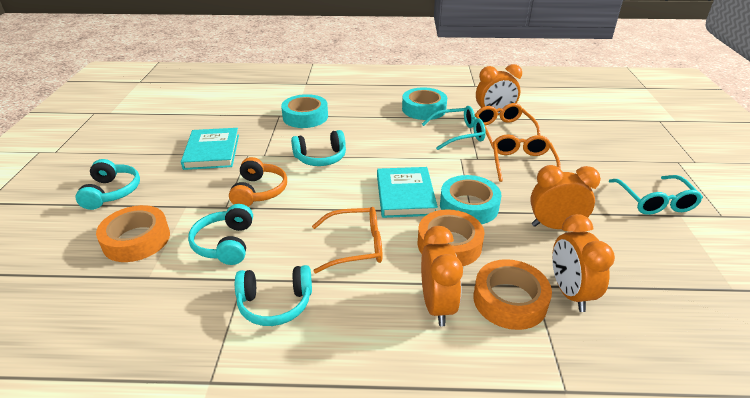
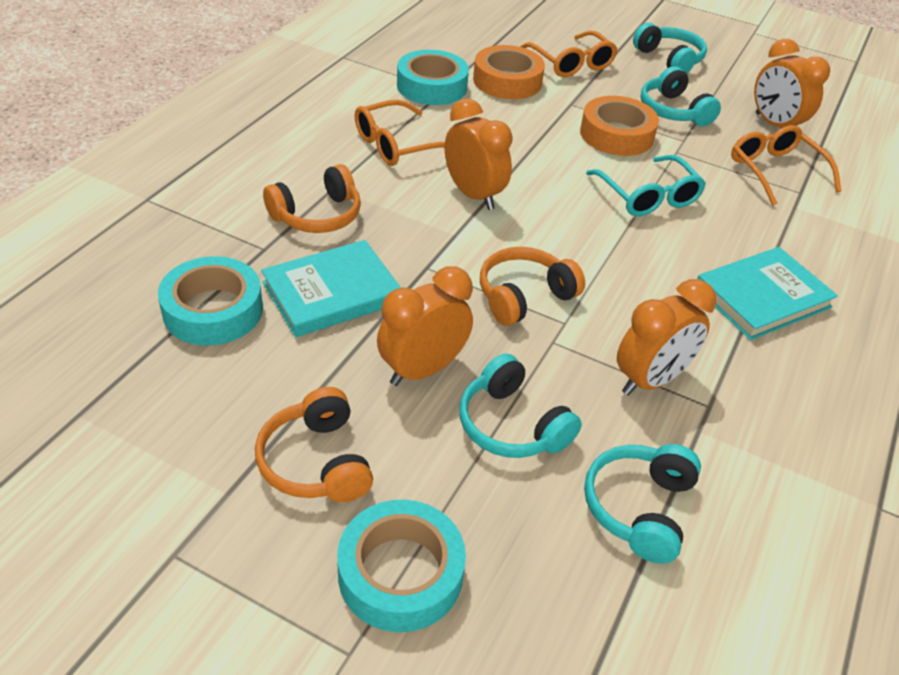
orange headphones: 1 -> 3
orange tape: 3 -> 2
turquoise glasses: 2 -> 1

